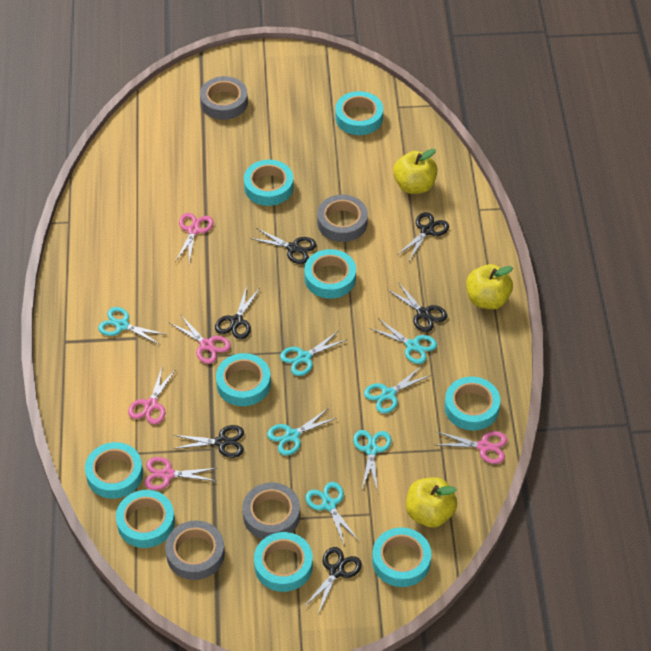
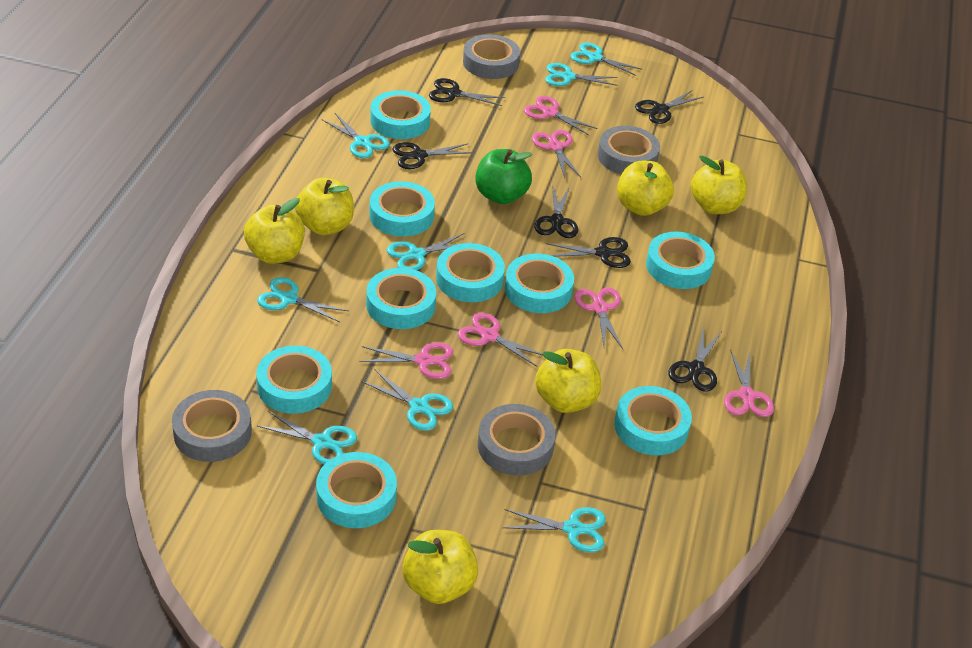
green apple: 0 -> 1
pink scissors: 5 -> 6
turquoise scissors: 7 -> 8
yellow apple: 3 -> 6

